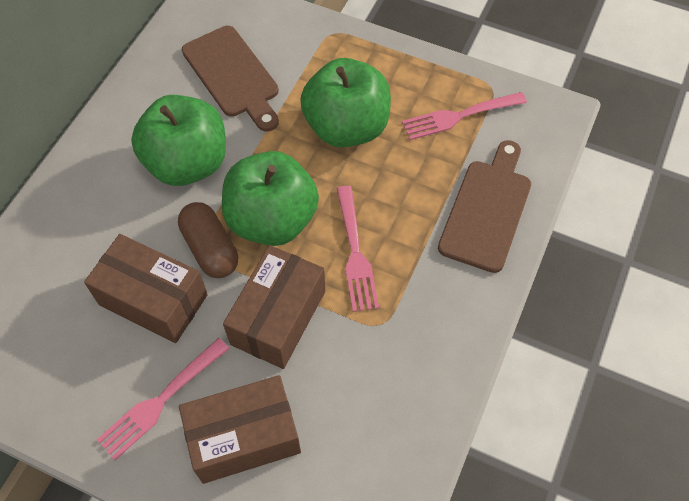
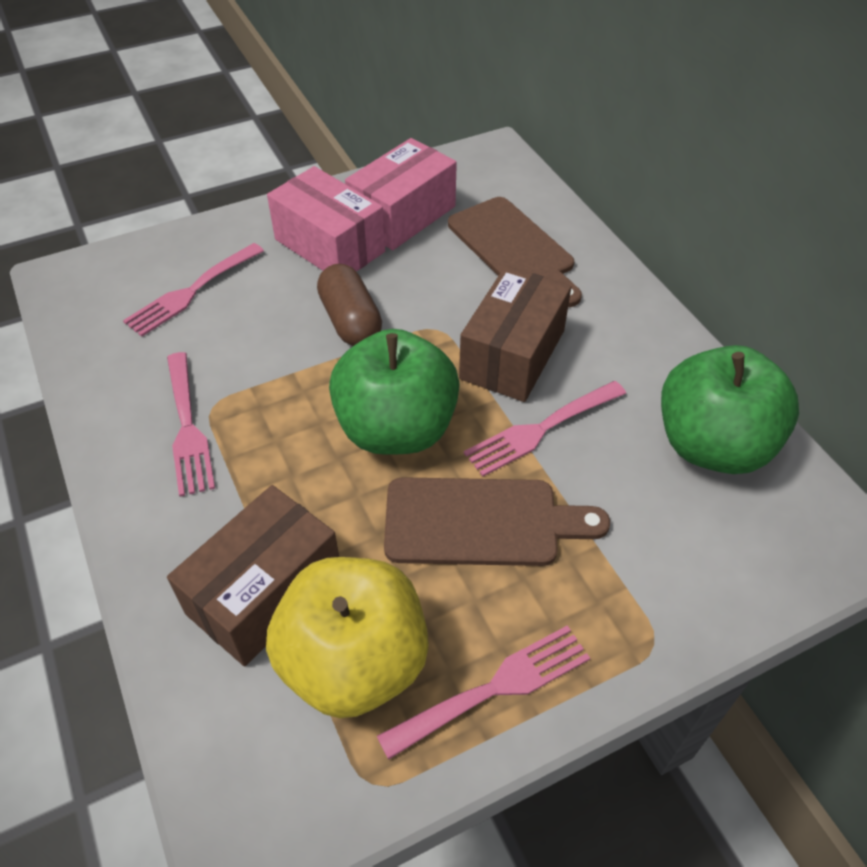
brown box: 3 -> 2
green apple: 3 -> 2
pink box: 0 -> 2
pink fork: 3 -> 4
yellow apple: 0 -> 1

